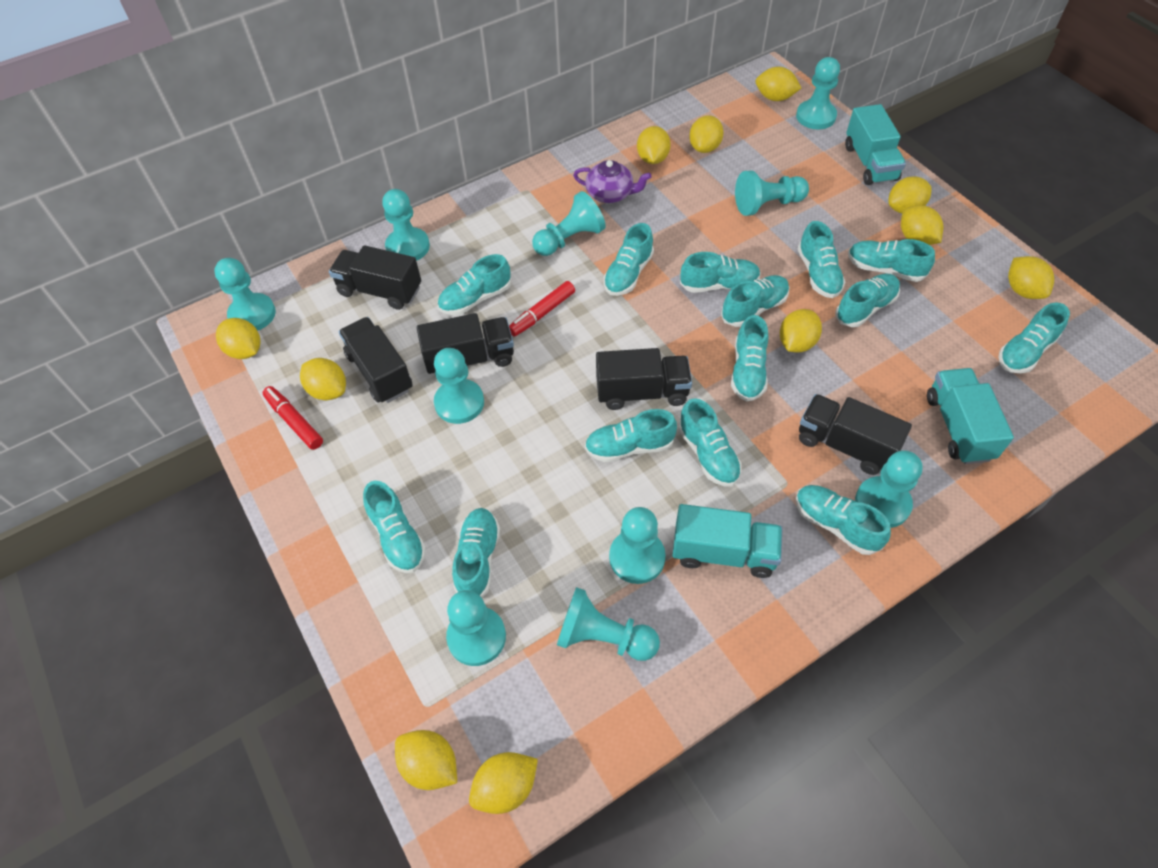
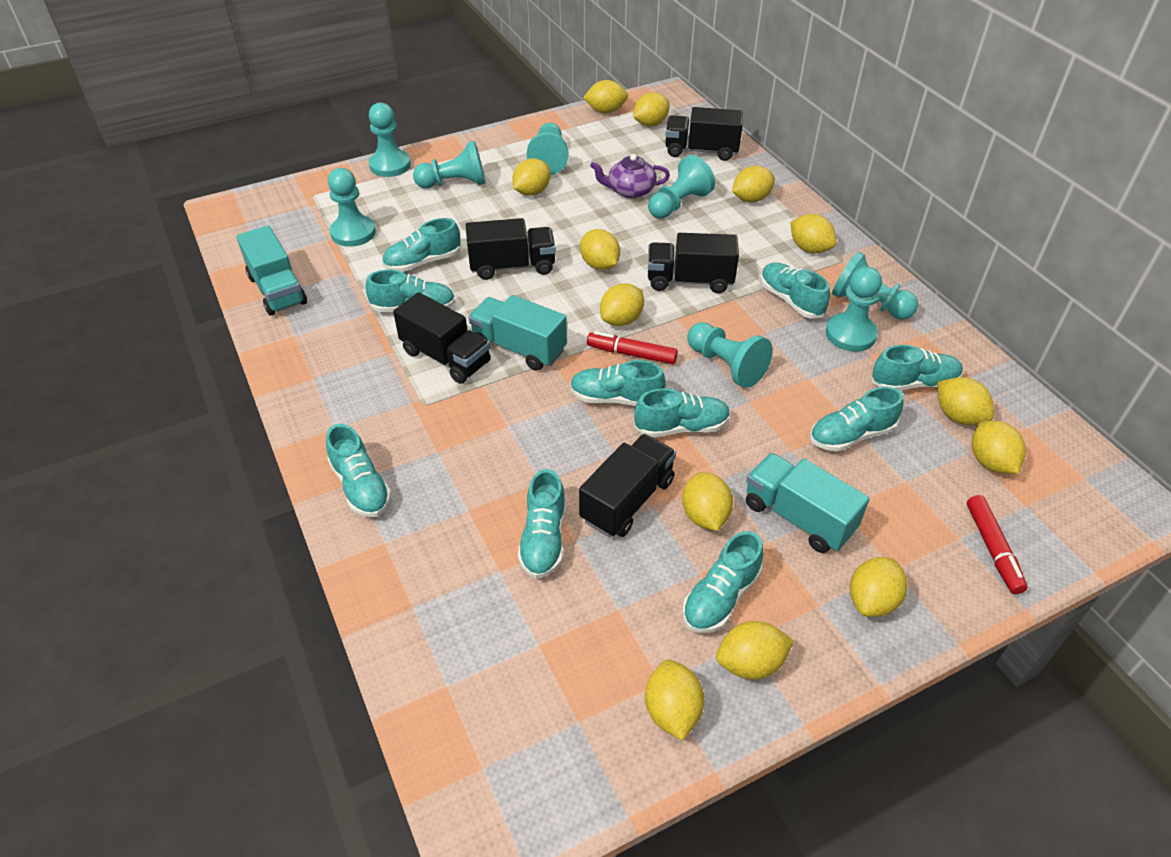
turquoise pawn: 10 -> 8
turquoise shoe: 14 -> 10
yellow lemon: 11 -> 13

